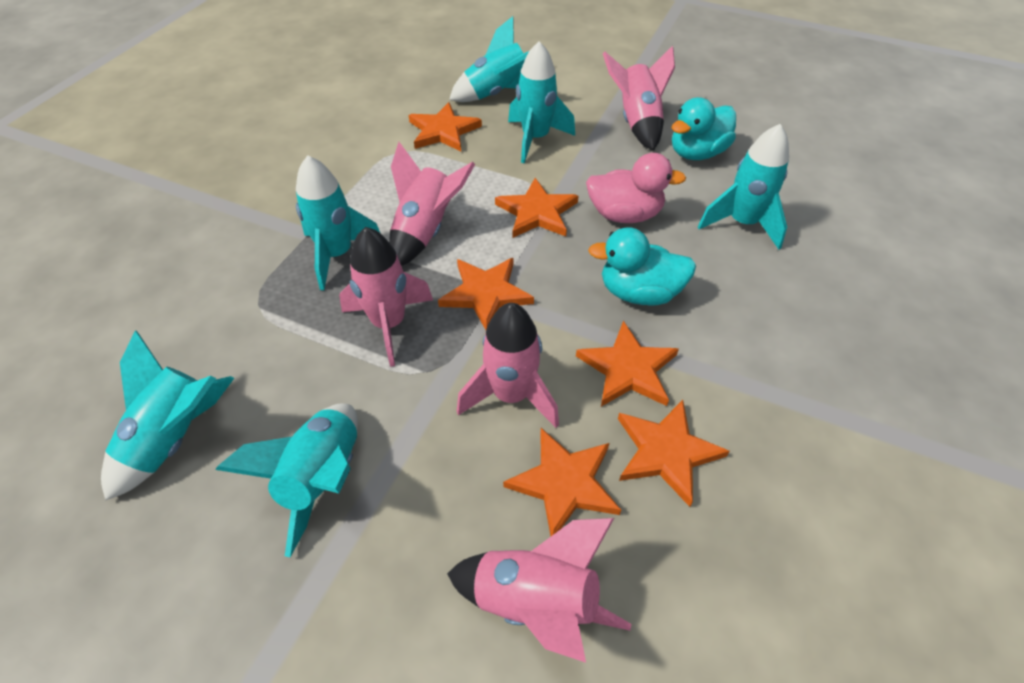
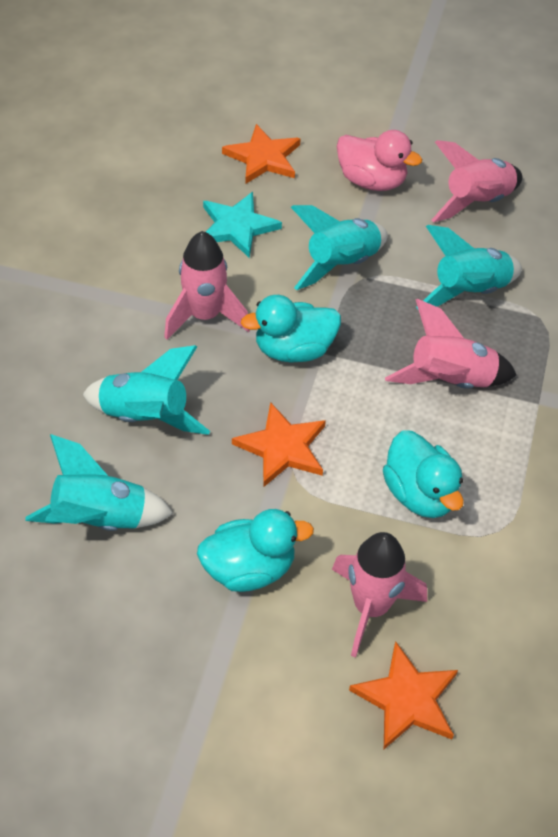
orange star: 6 -> 3
pink rocket: 5 -> 4
turquoise duck: 2 -> 3
turquoise rocket: 6 -> 4
turquoise star: 0 -> 1

